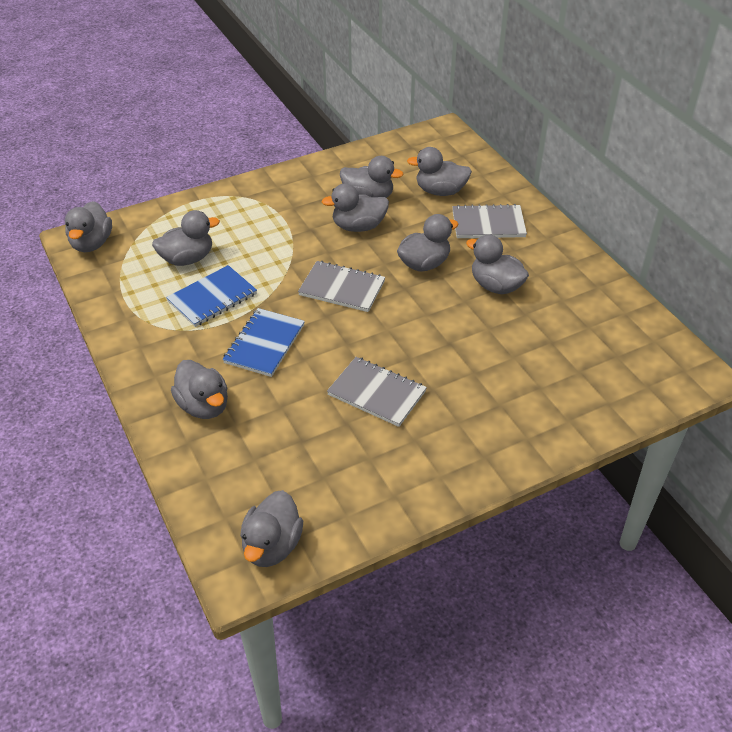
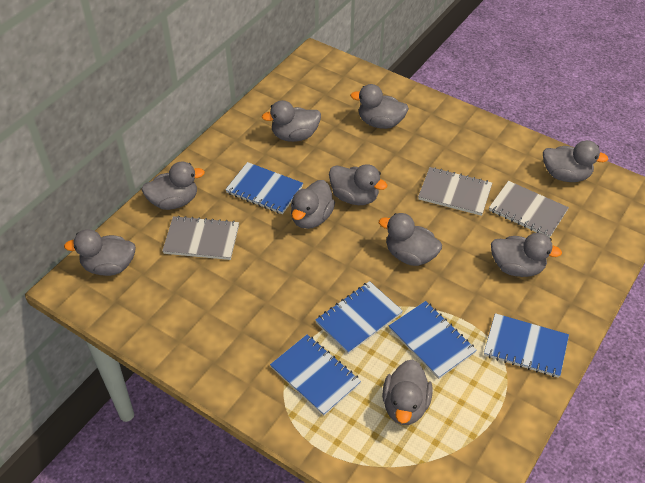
blue notebook: 2 -> 5
grey duck: 9 -> 10

